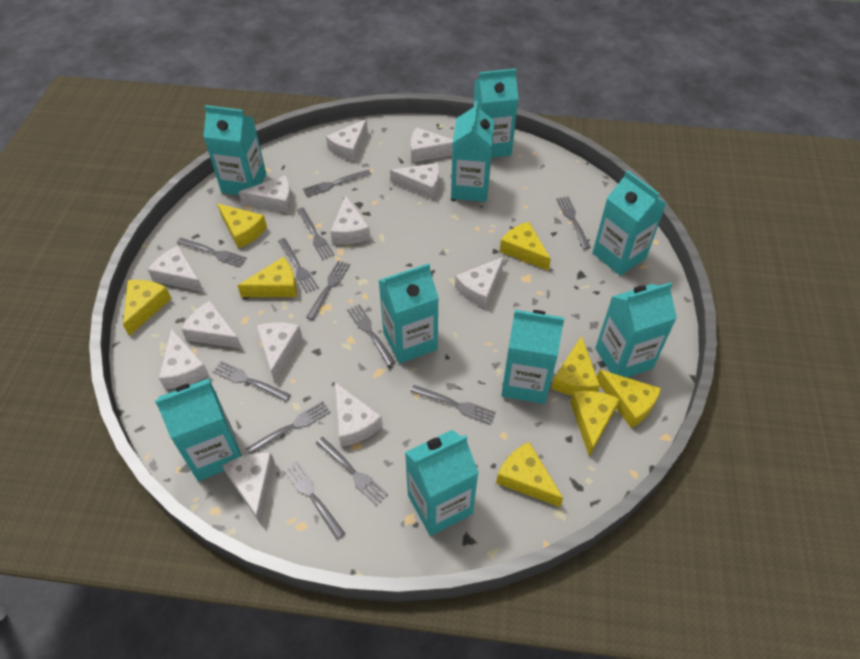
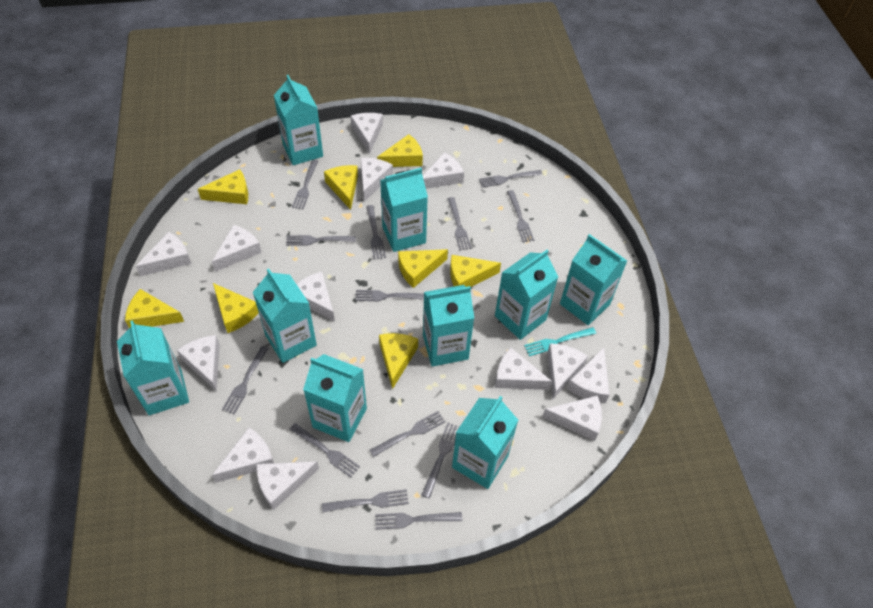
grey fork: 12 -> 13
turquoise fork: 0 -> 1
white cheese: 12 -> 13

